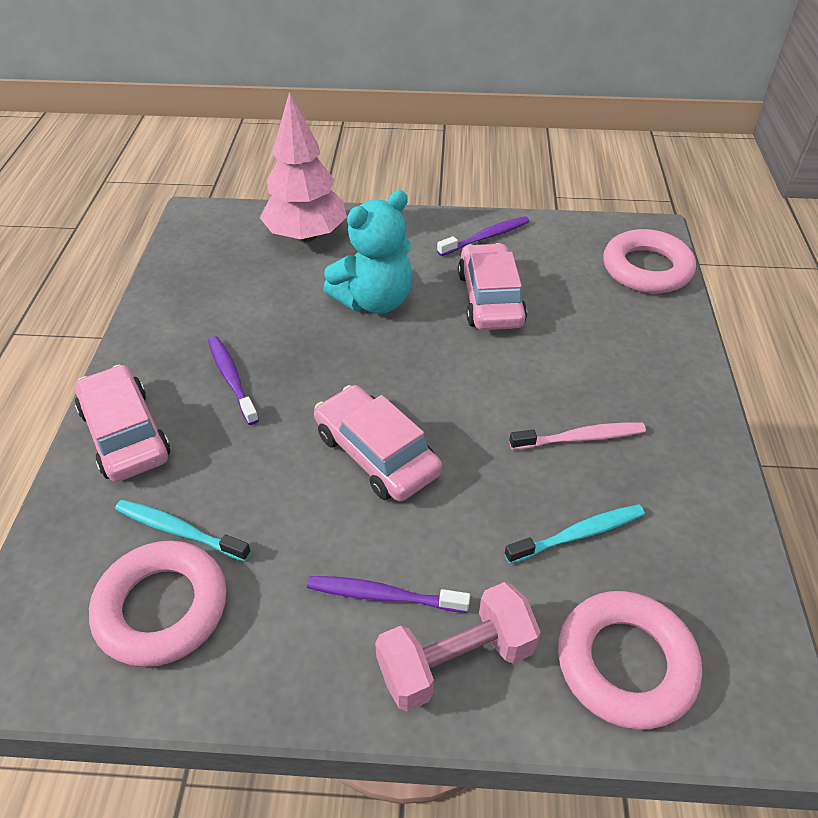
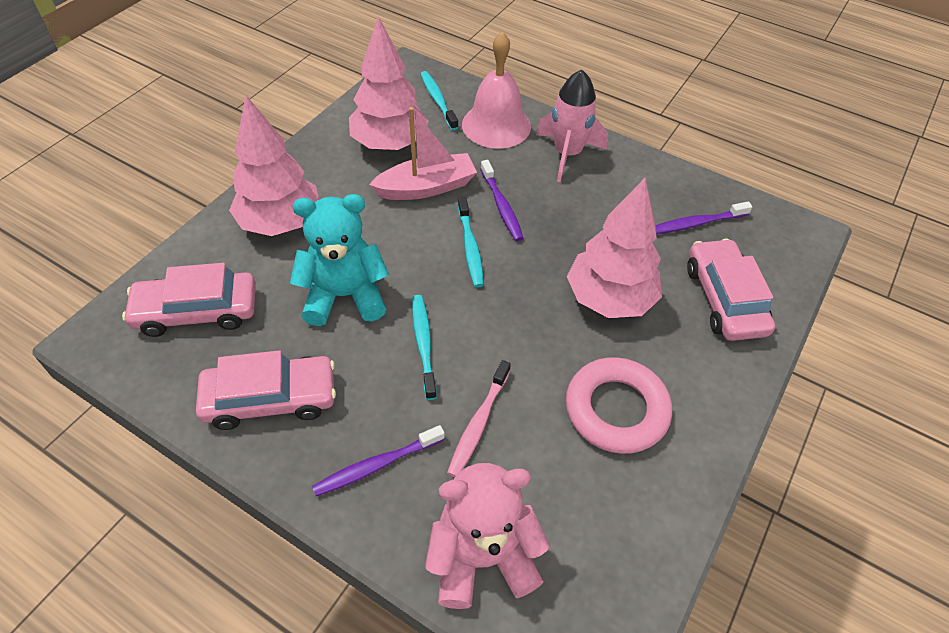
pink bell: 0 -> 1
pink boat: 0 -> 1
pink dumbbell: 1 -> 0
pink ring: 3 -> 1
pink rocket: 0 -> 1
pink teddy bear: 0 -> 1
pink tree: 1 -> 3
turquoise toothbrush: 2 -> 3

